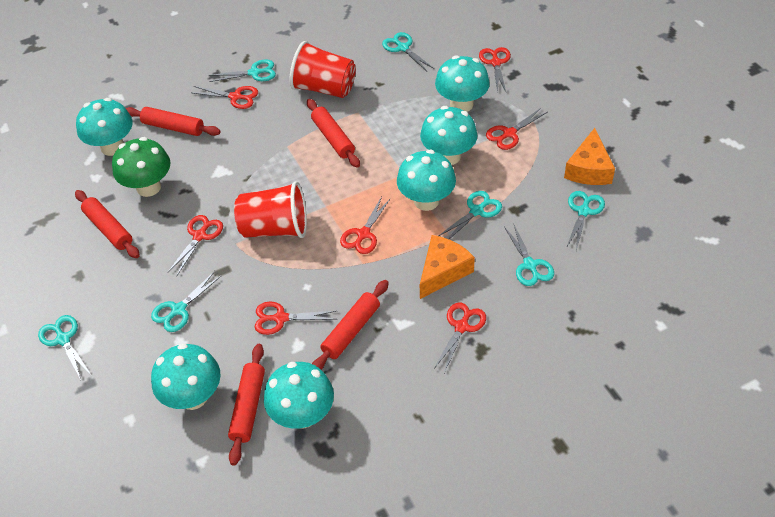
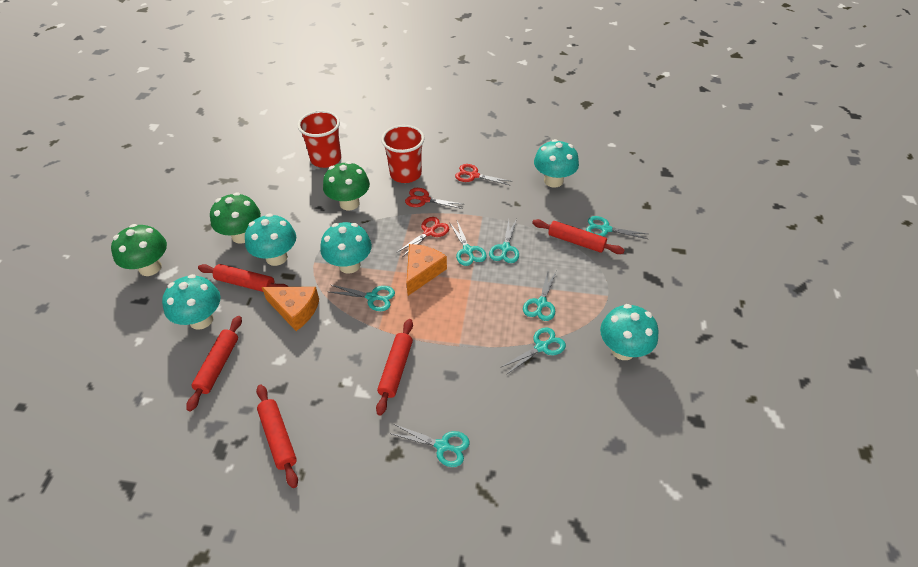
green mushroom: 1 -> 3
red scissors: 7 -> 3
turquoise mushroom: 6 -> 5

